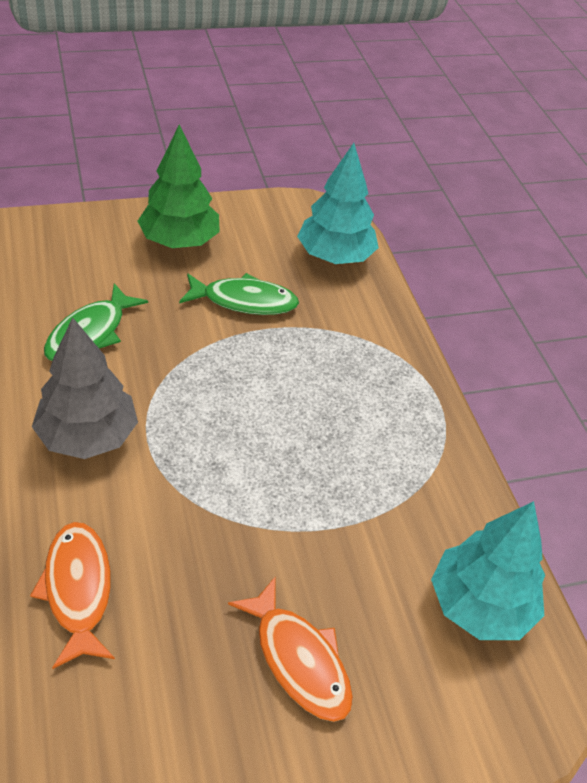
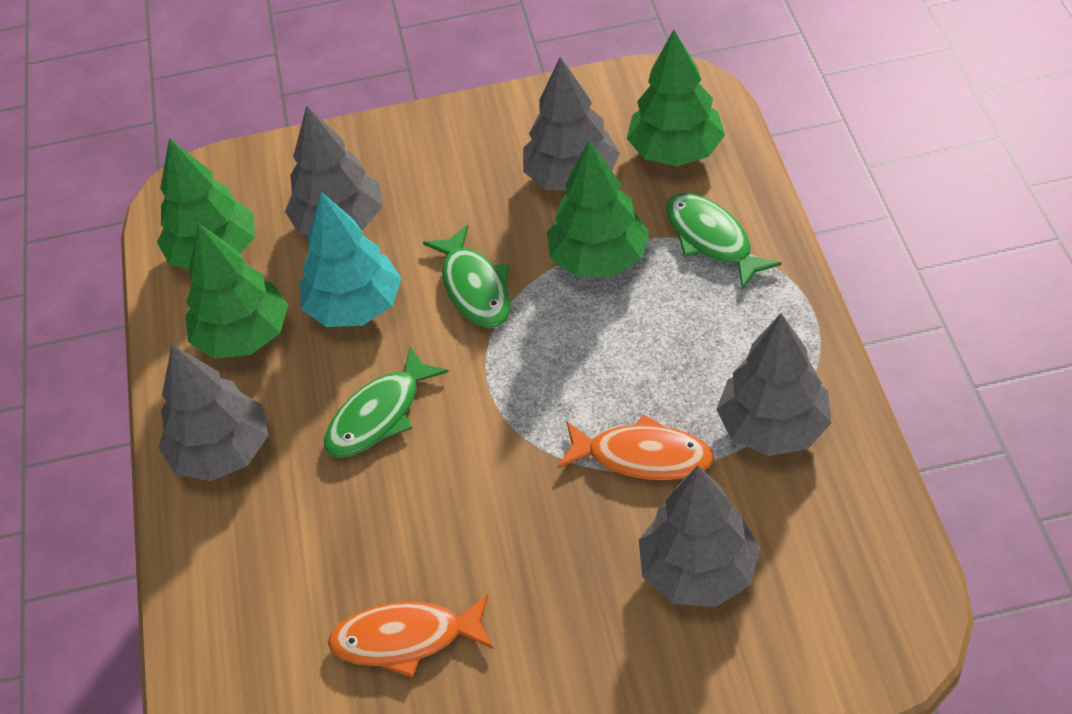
green fish: 2 -> 3
green tree: 1 -> 4
grey tree: 1 -> 5
turquoise tree: 2 -> 1

